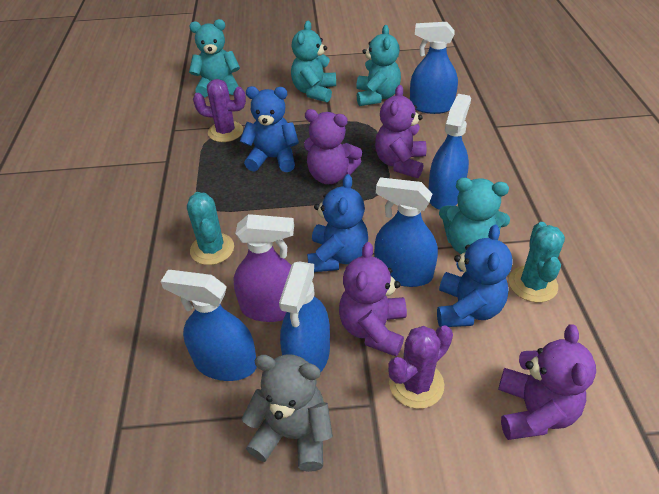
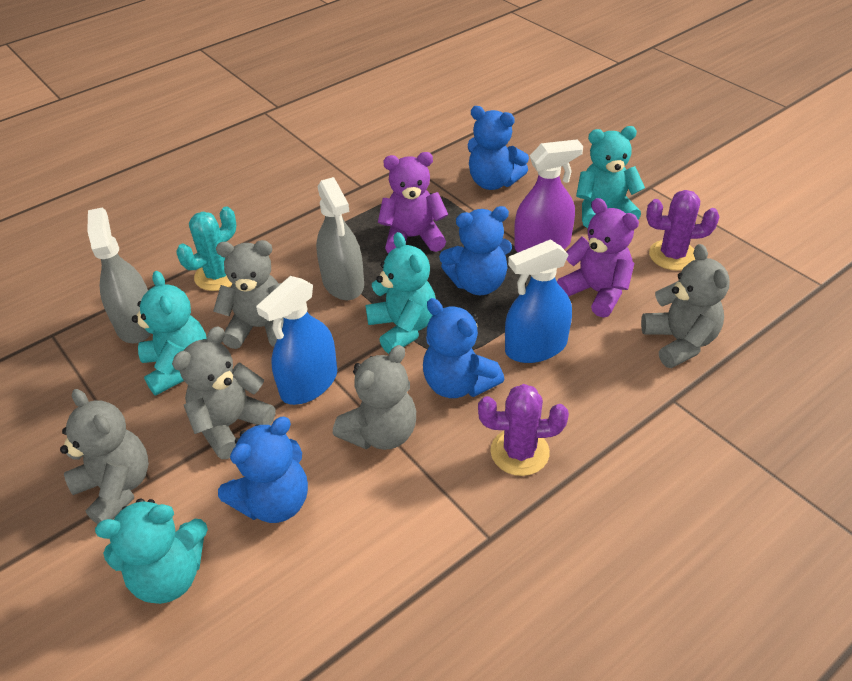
blue spray bottle: 5 -> 2
blue teddy bear: 3 -> 4
grey spray bottle: 0 -> 2
grey teddy bear: 1 -> 5
purple teddy bear: 4 -> 2
turquoise cactus: 2 -> 1

